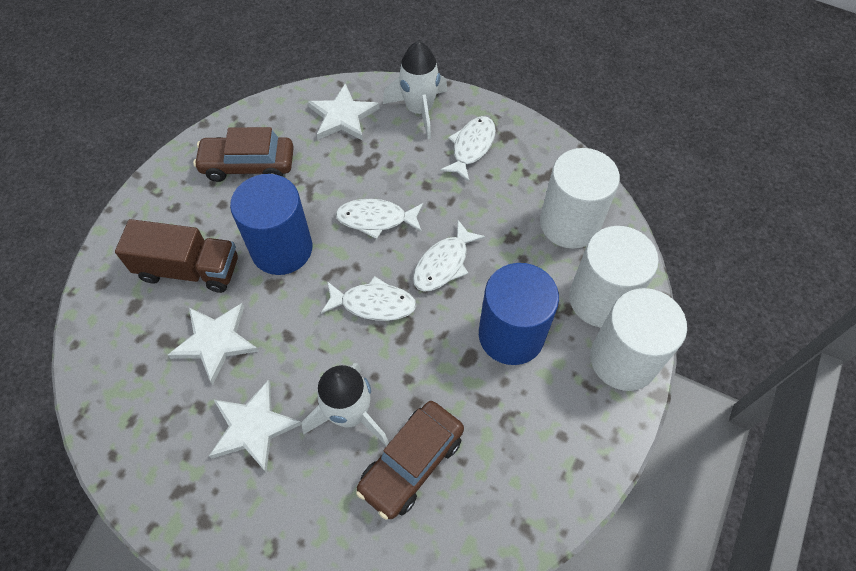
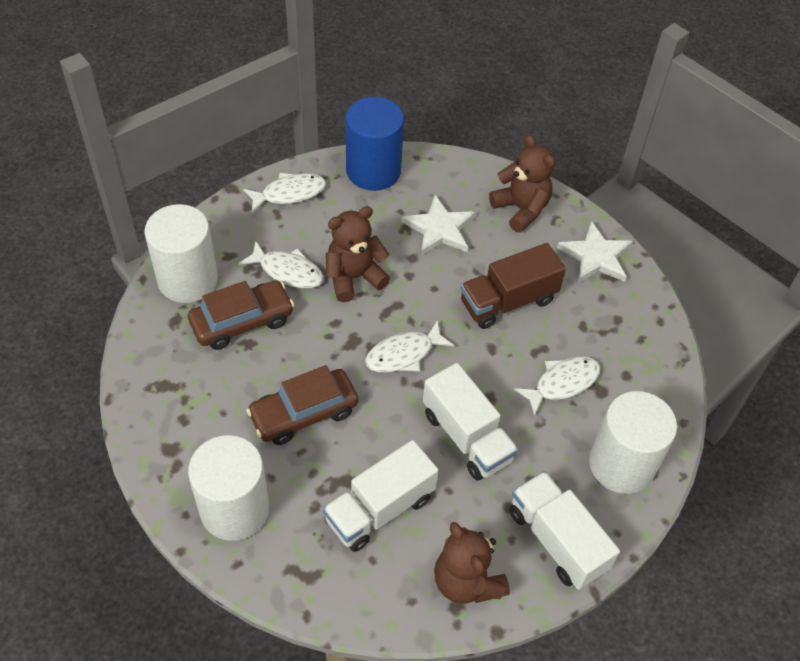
blue cylinder: 2 -> 1
brown teddy bear: 0 -> 3
white rocket: 2 -> 0
white star: 3 -> 2
white truck: 0 -> 3

